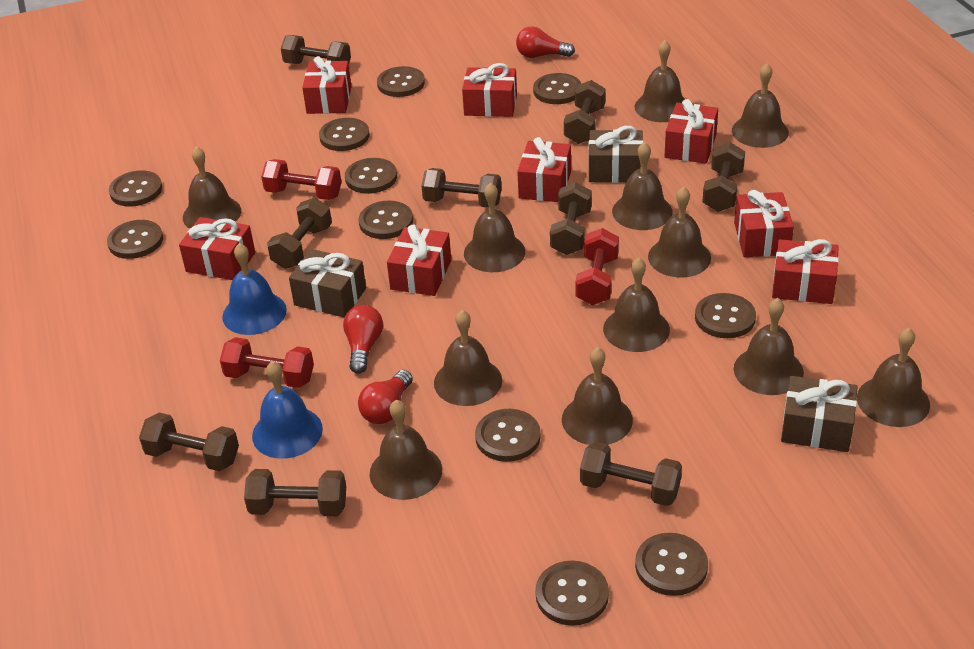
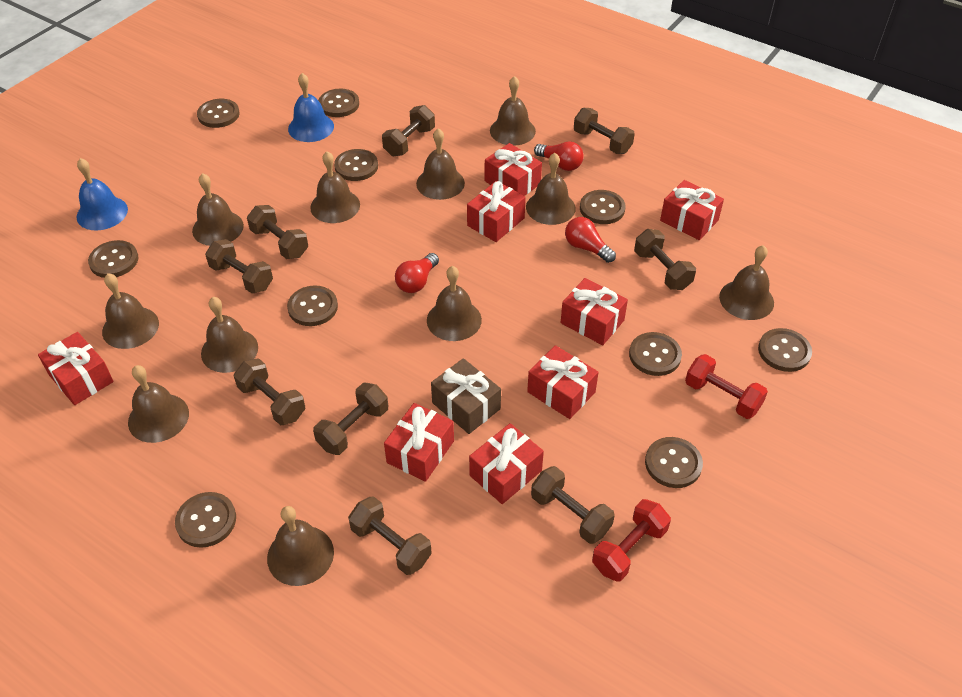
brown bell: 12 -> 11
brown button: 11 -> 10
brown gift: 3 -> 1
red dumbbell: 3 -> 2

